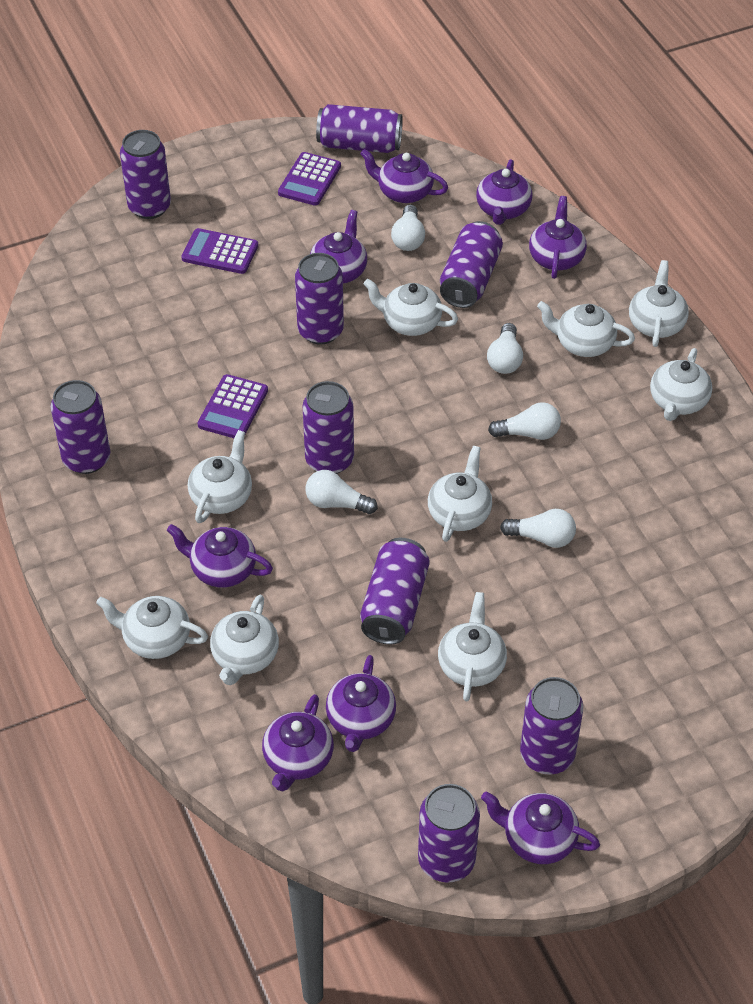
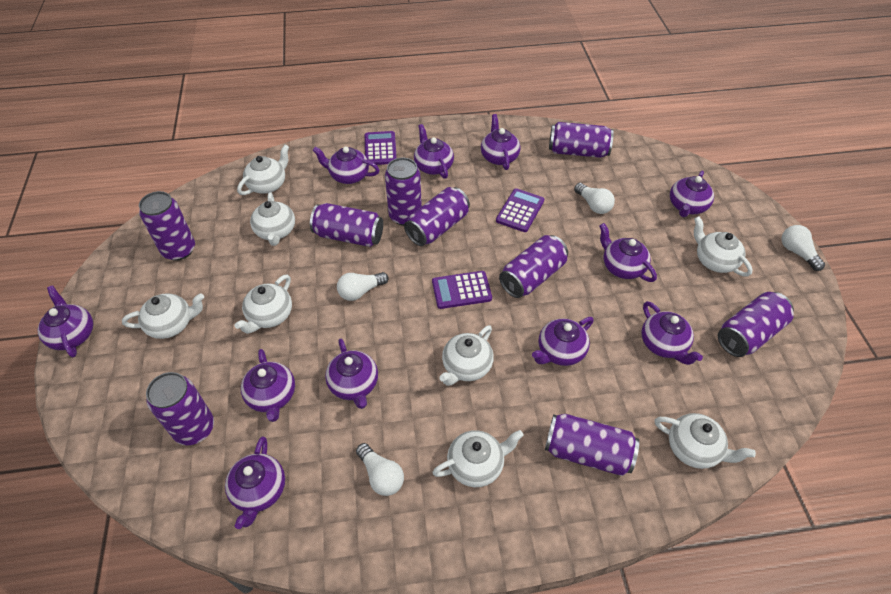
purple teapot: 8 -> 11
white light bulb: 5 -> 4
white teapot: 9 -> 8

